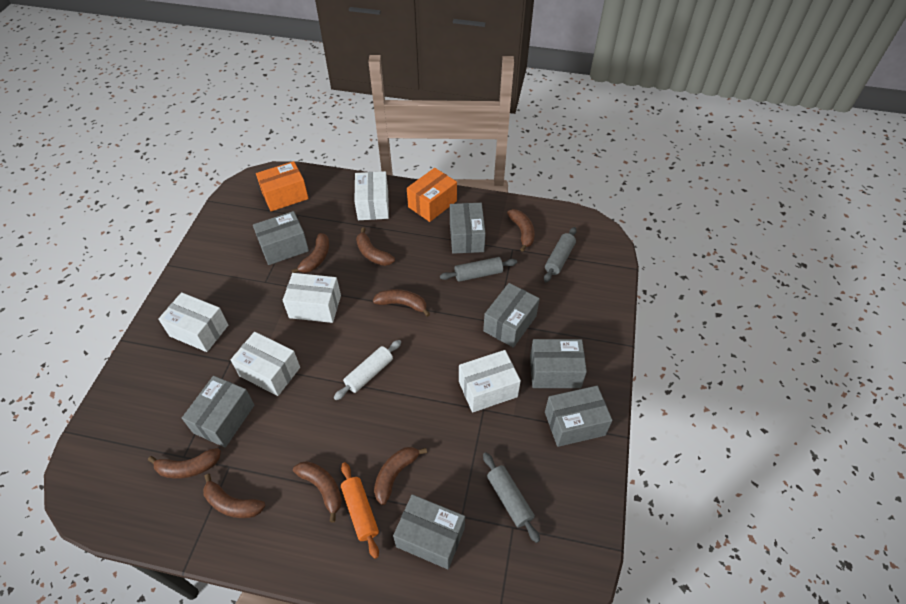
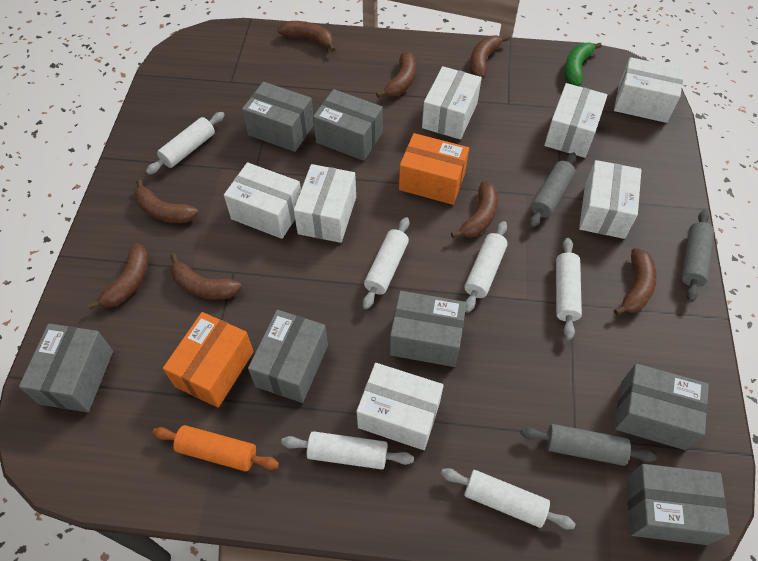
green banana: 0 -> 1
white box: 5 -> 7
white rolling pin: 1 -> 6

